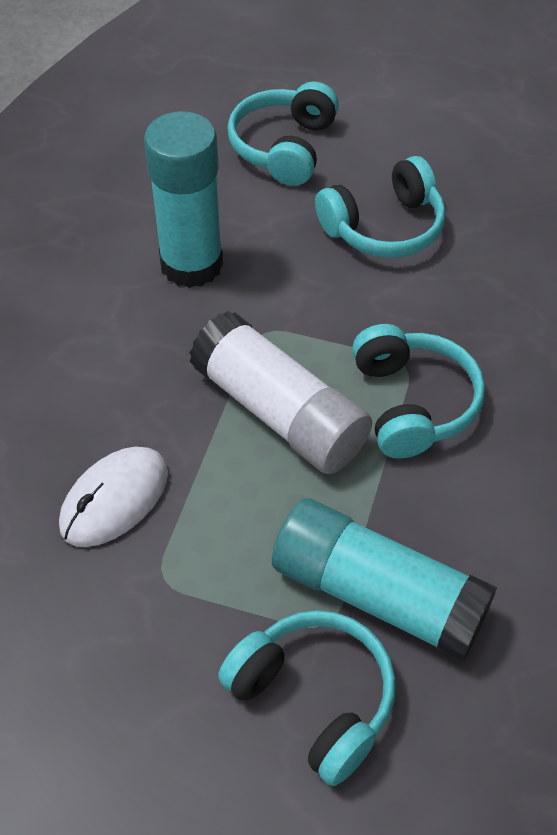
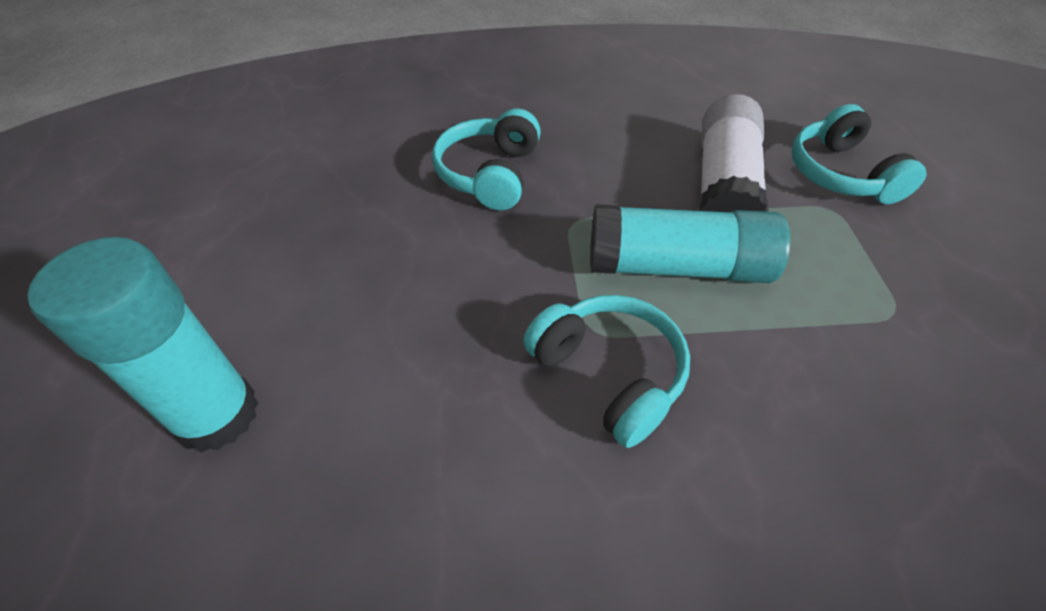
turquoise headphones: 4 -> 3
white mouse: 1 -> 0

